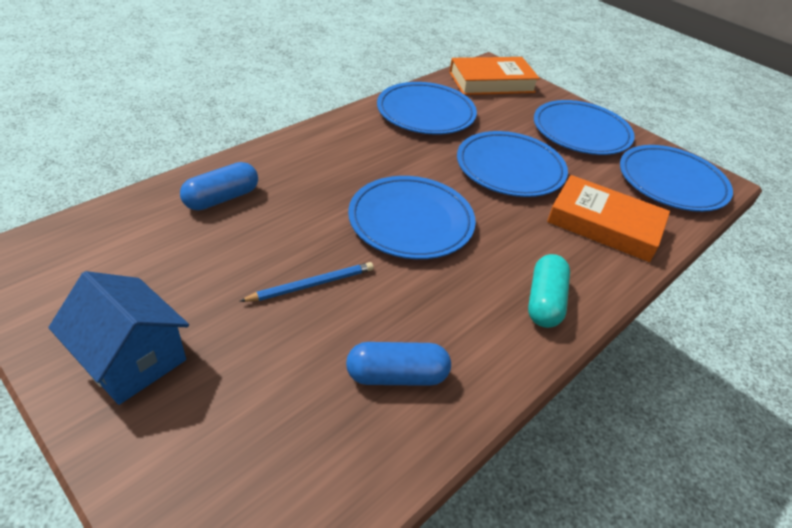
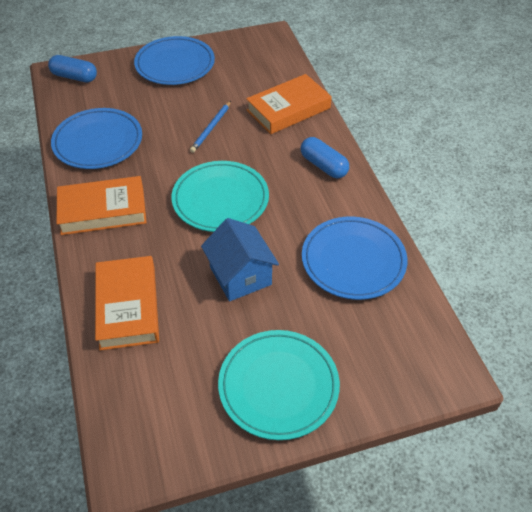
blue plate: 5 -> 3
orange book: 2 -> 3
turquoise capsule: 1 -> 0
turquoise plate: 0 -> 2

